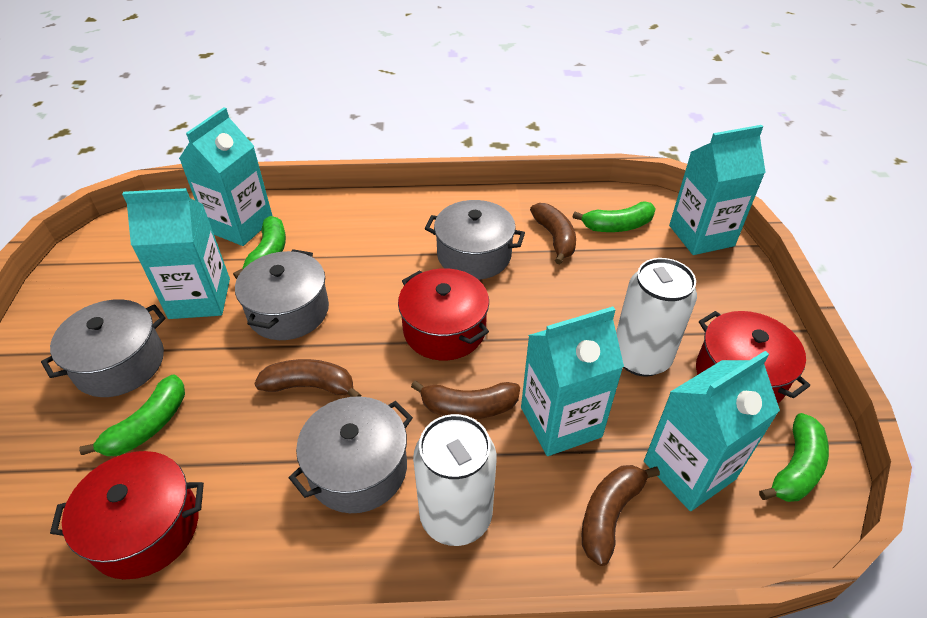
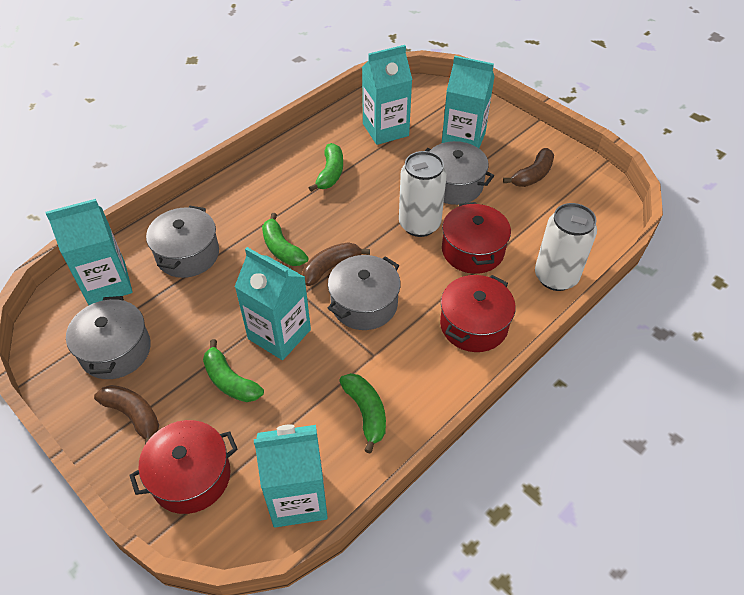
brown banana: 4 -> 3

